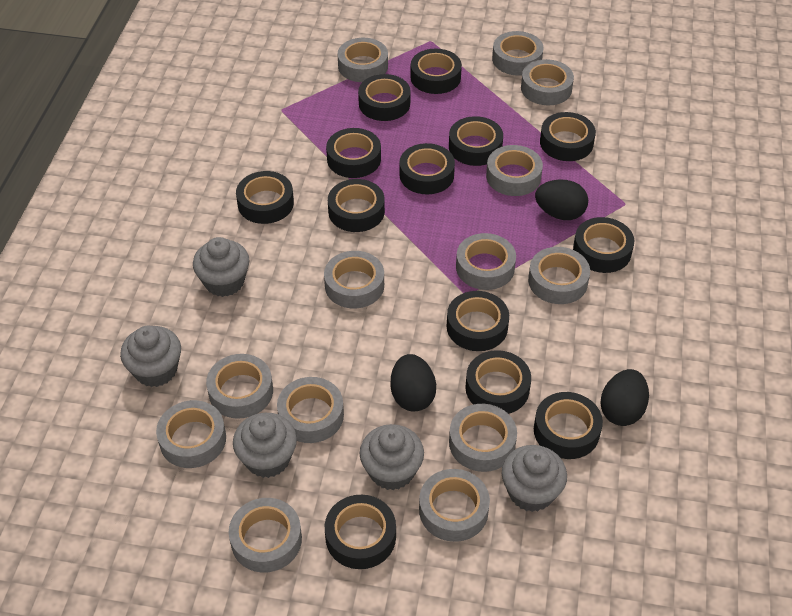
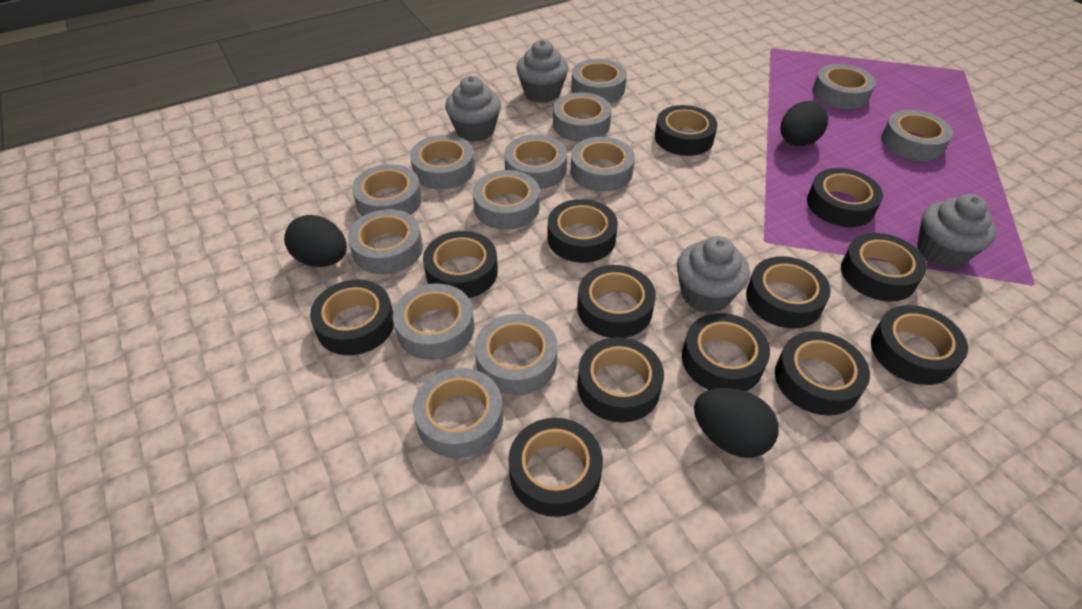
grey cupcake: 5 -> 4

